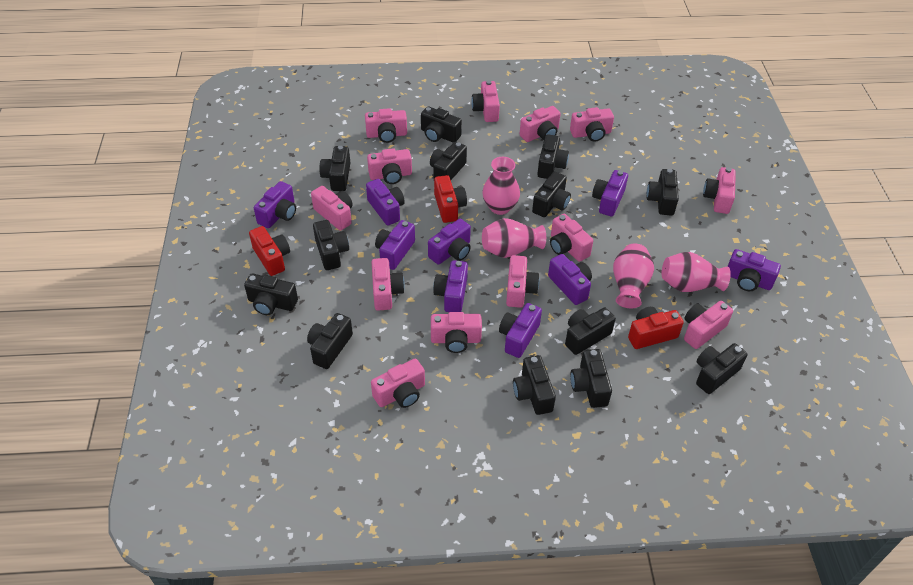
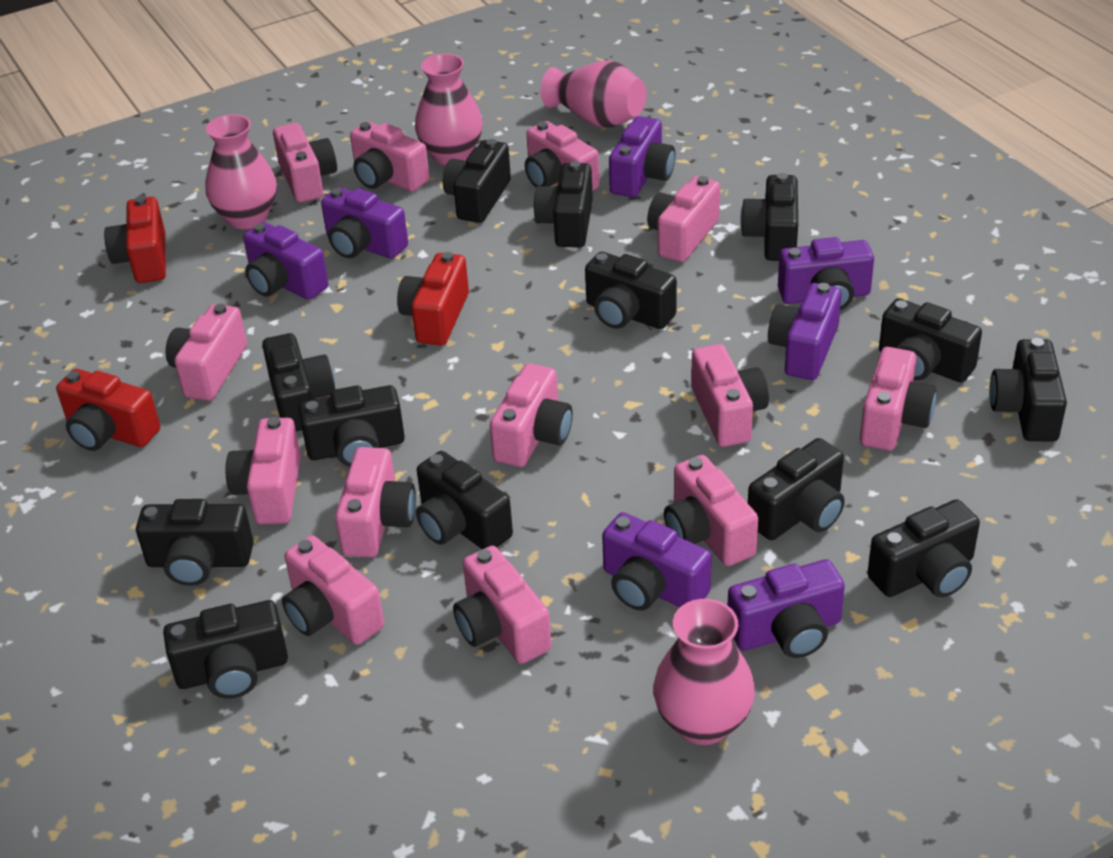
purple camera: 9 -> 7

